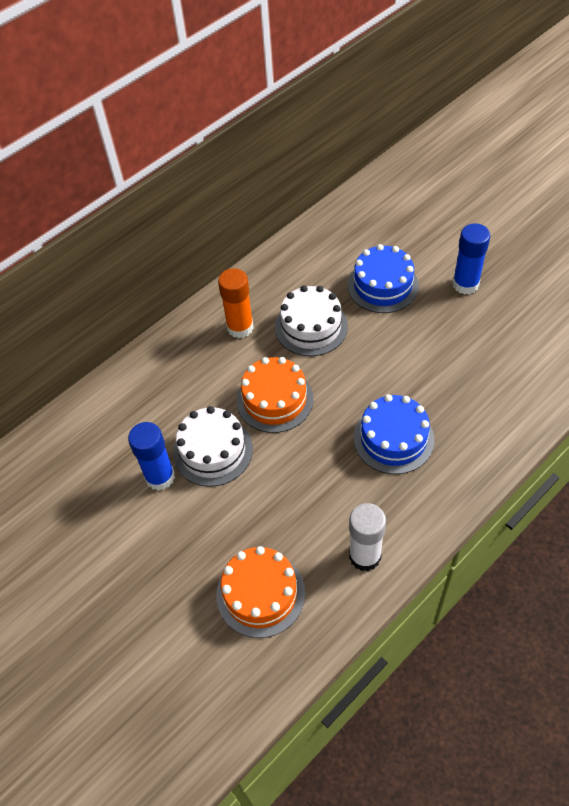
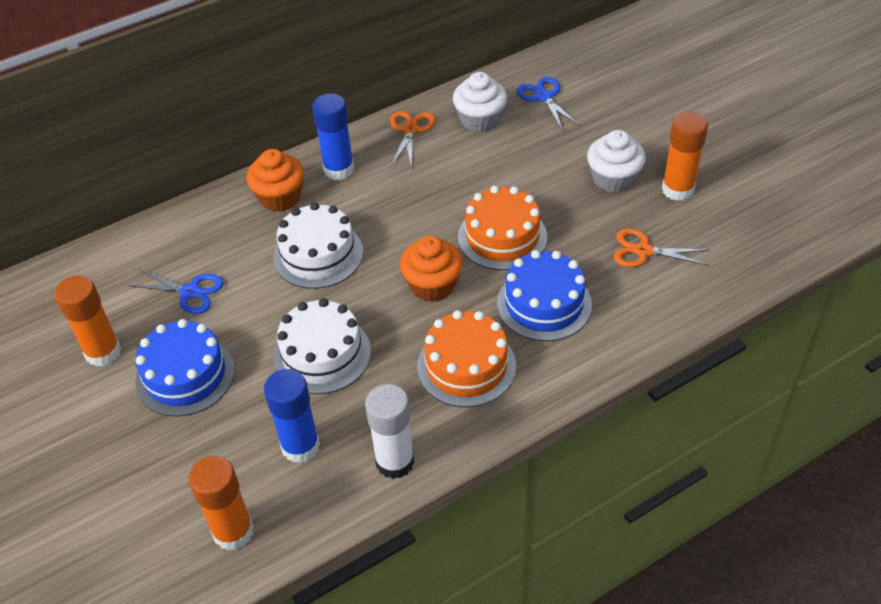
blue scissors: 0 -> 2
orange cupcake: 0 -> 2
orange glue stick: 1 -> 3
orange scissors: 0 -> 2
white cupcake: 0 -> 2

